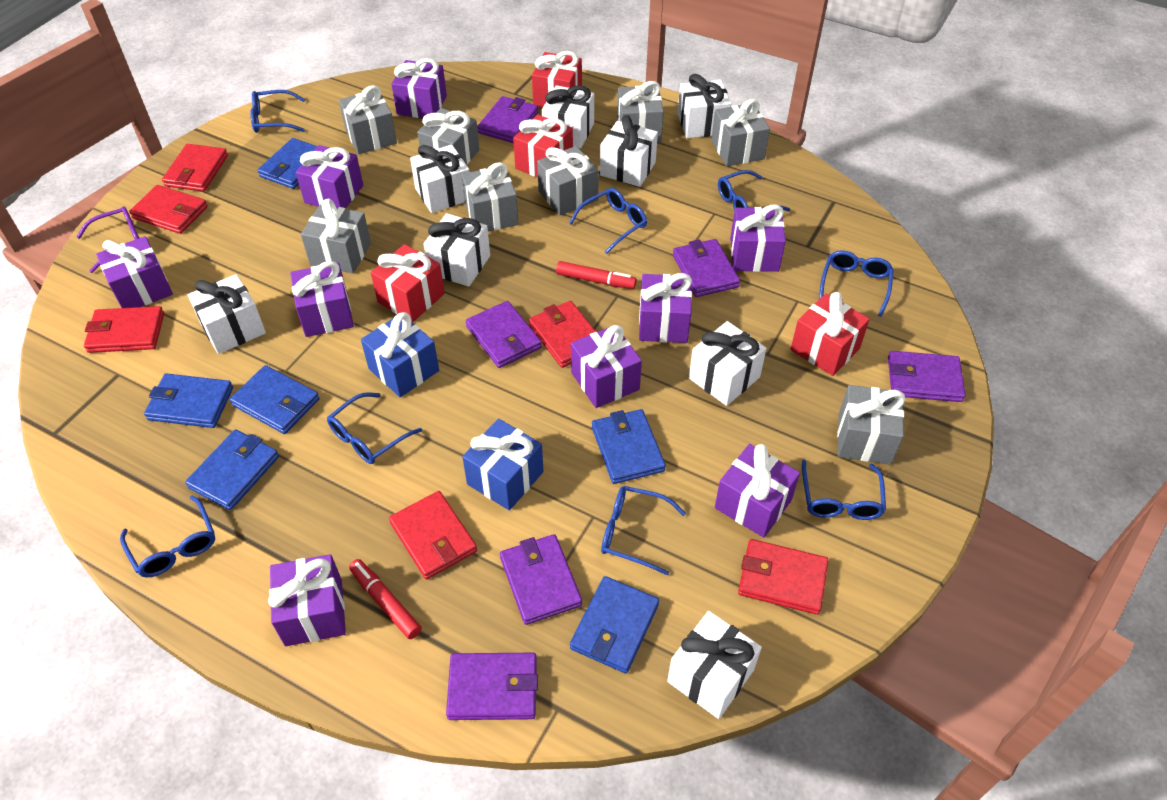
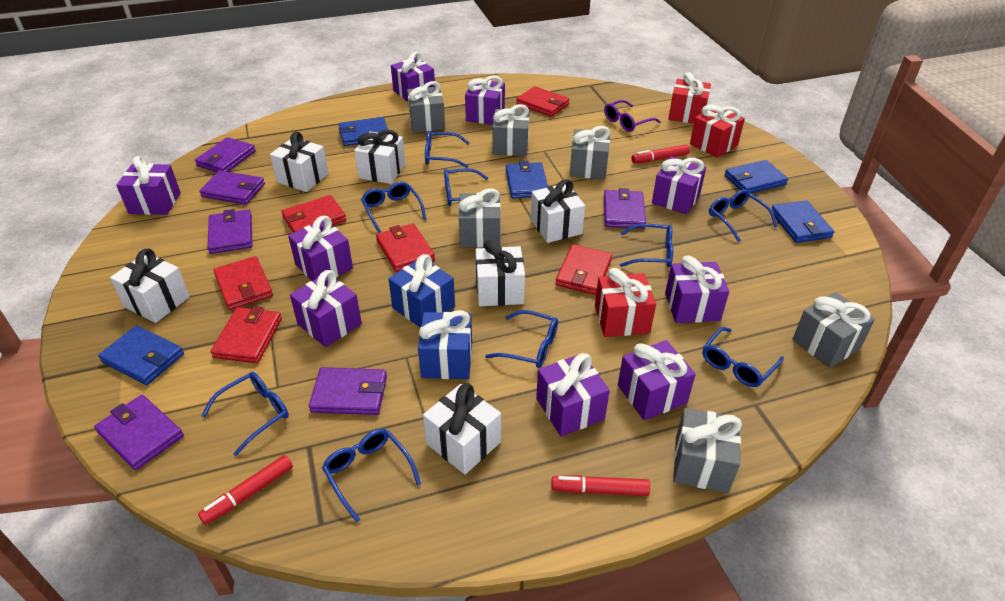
blue glasses: 8 -> 9
blue wallet: 6 -> 5
grey gift: 8 -> 6
red gift: 4 -> 3
red marker: 2 -> 3
white gift: 8 -> 6

